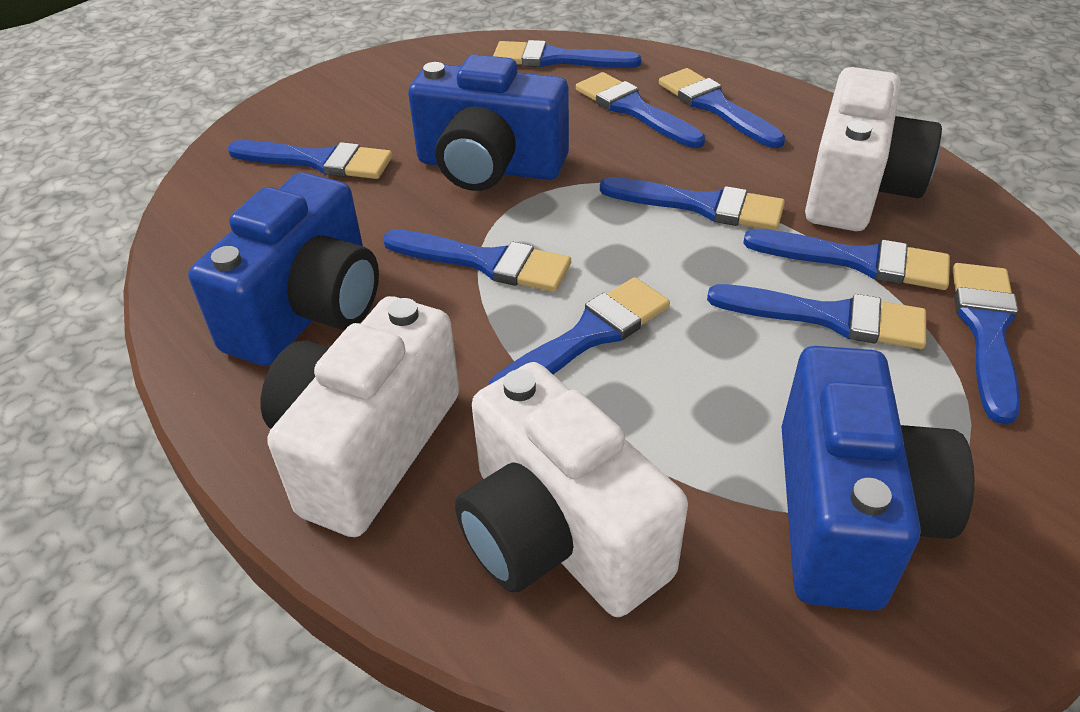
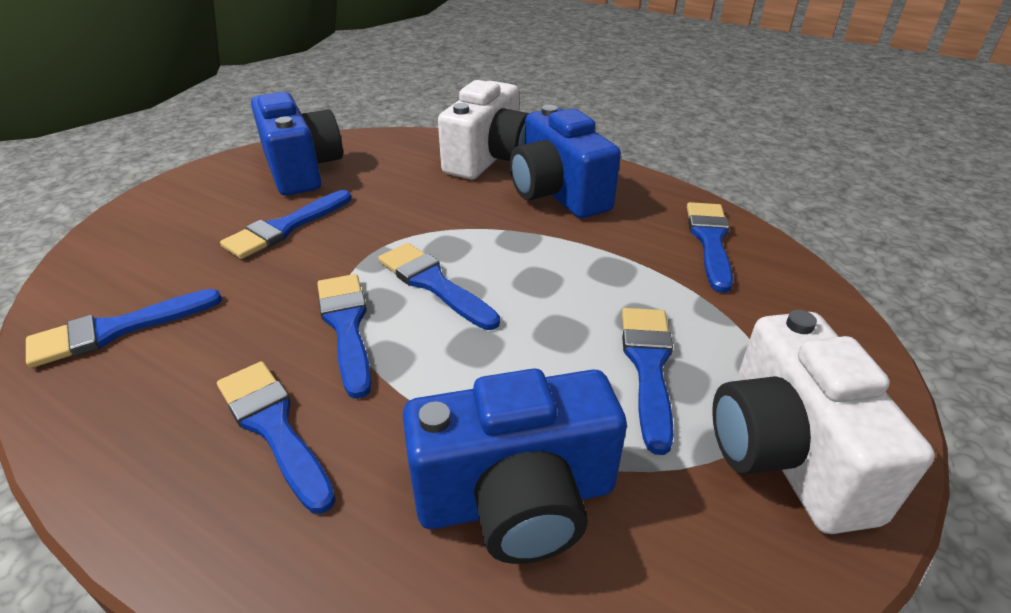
blue brush: 10 -> 7
white camera: 3 -> 2

